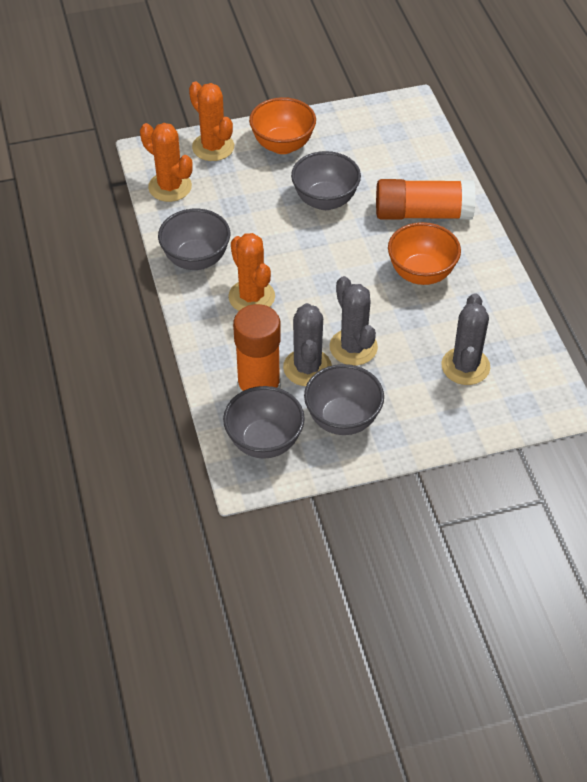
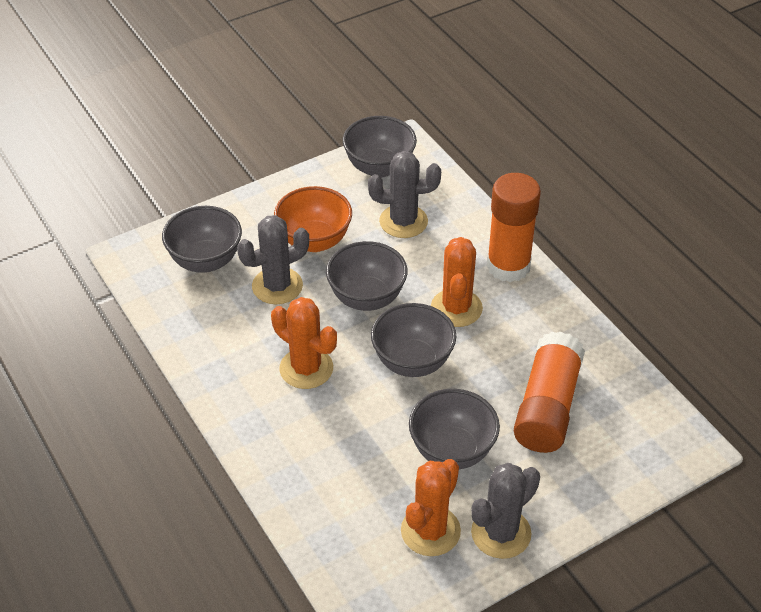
grey bowl: 4 -> 5
orange bowl: 2 -> 1

